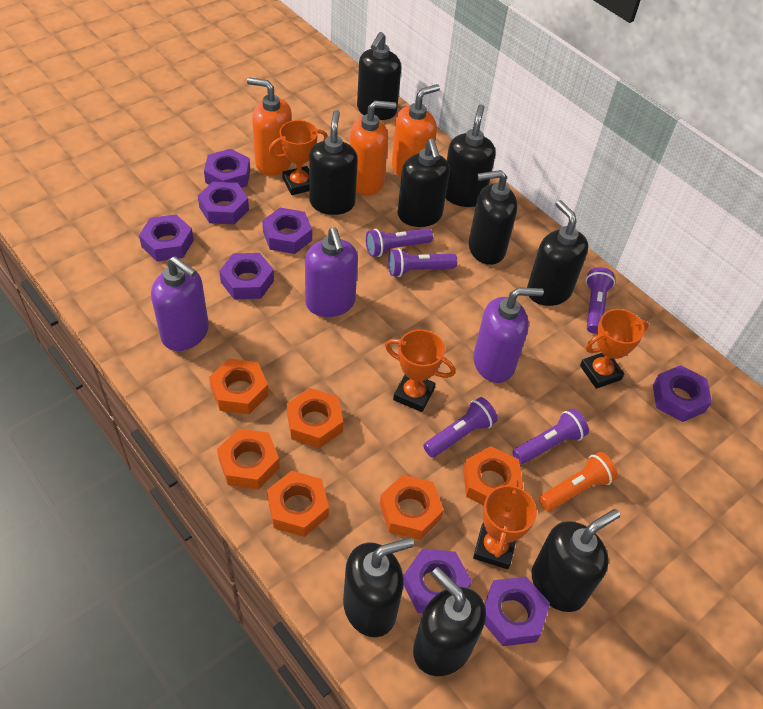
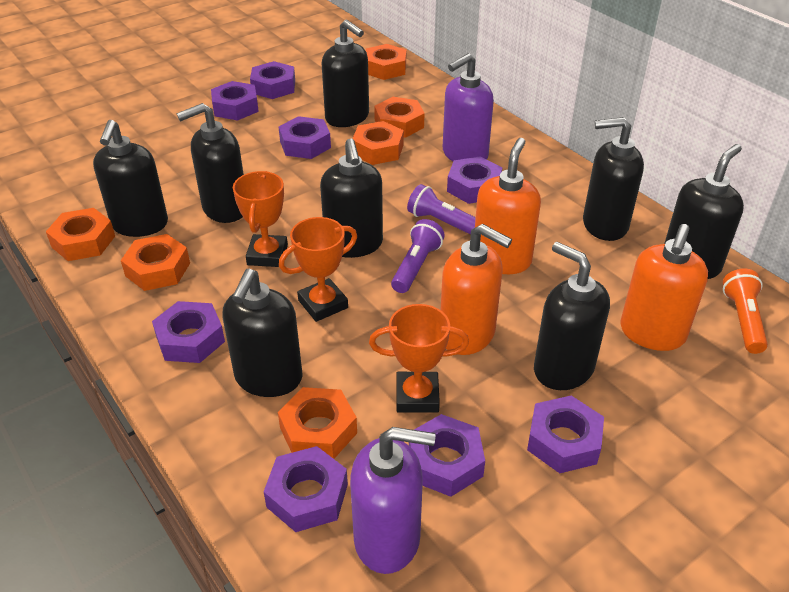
black soap dispenser: 9 -> 8
orange trophy: 4 -> 3
purple flashlight: 5 -> 2
purple soap dispenser: 3 -> 2

